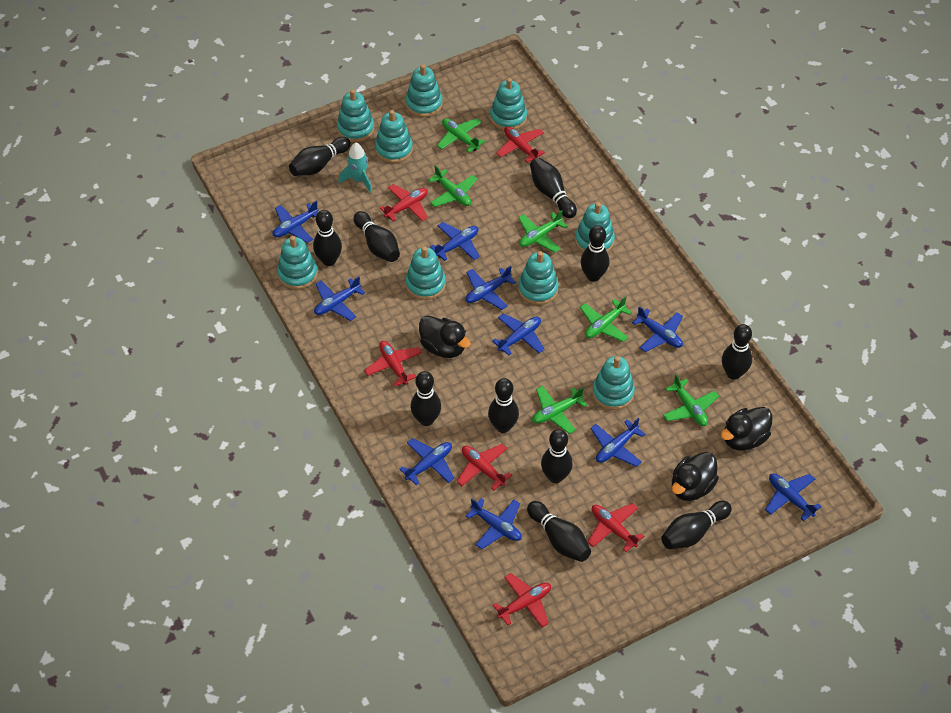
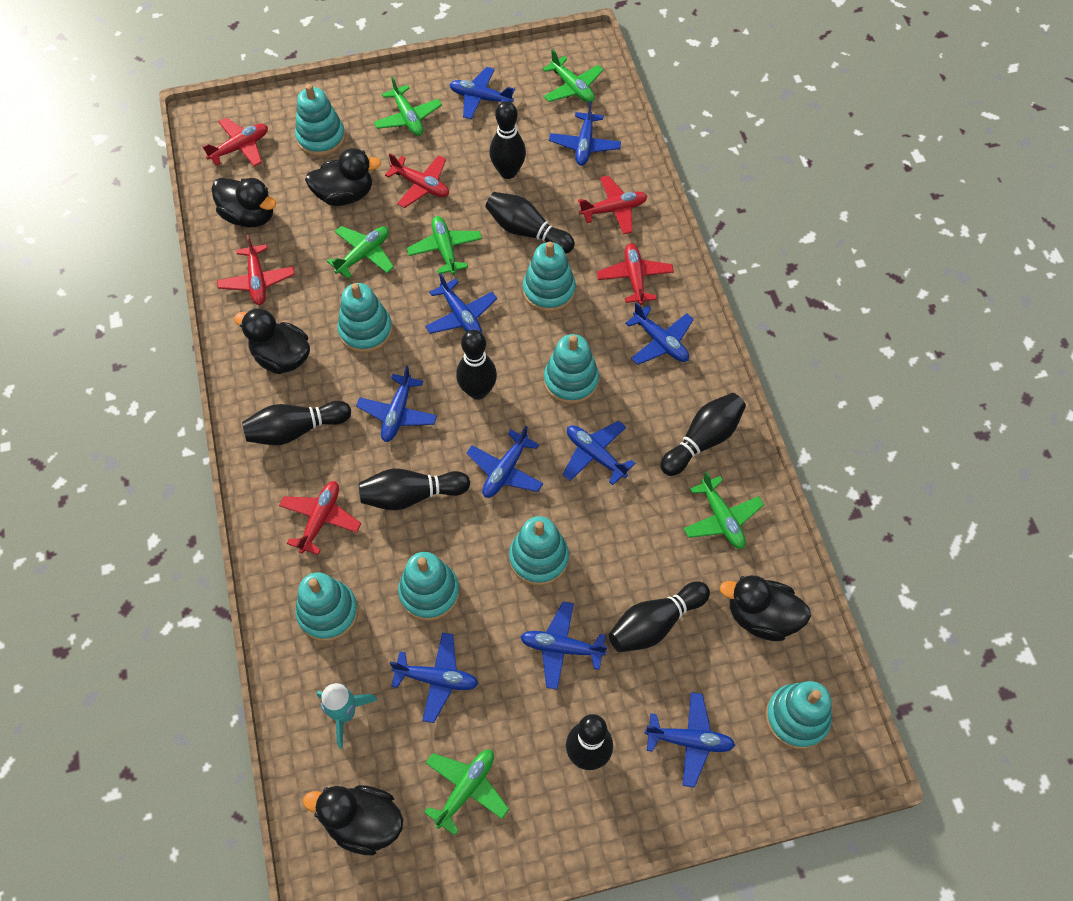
black bowling pin: 11 -> 8
black duck: 3 -> 5
turquoise stacking toy: 9 -> 8

